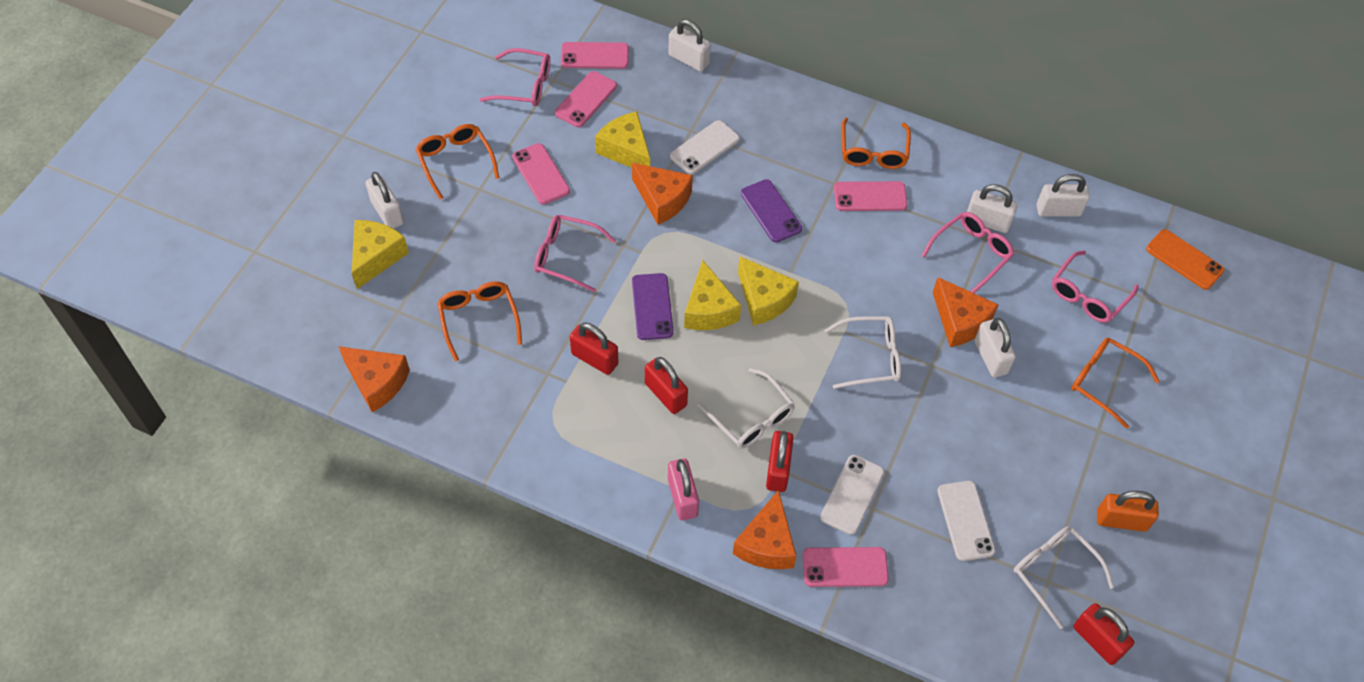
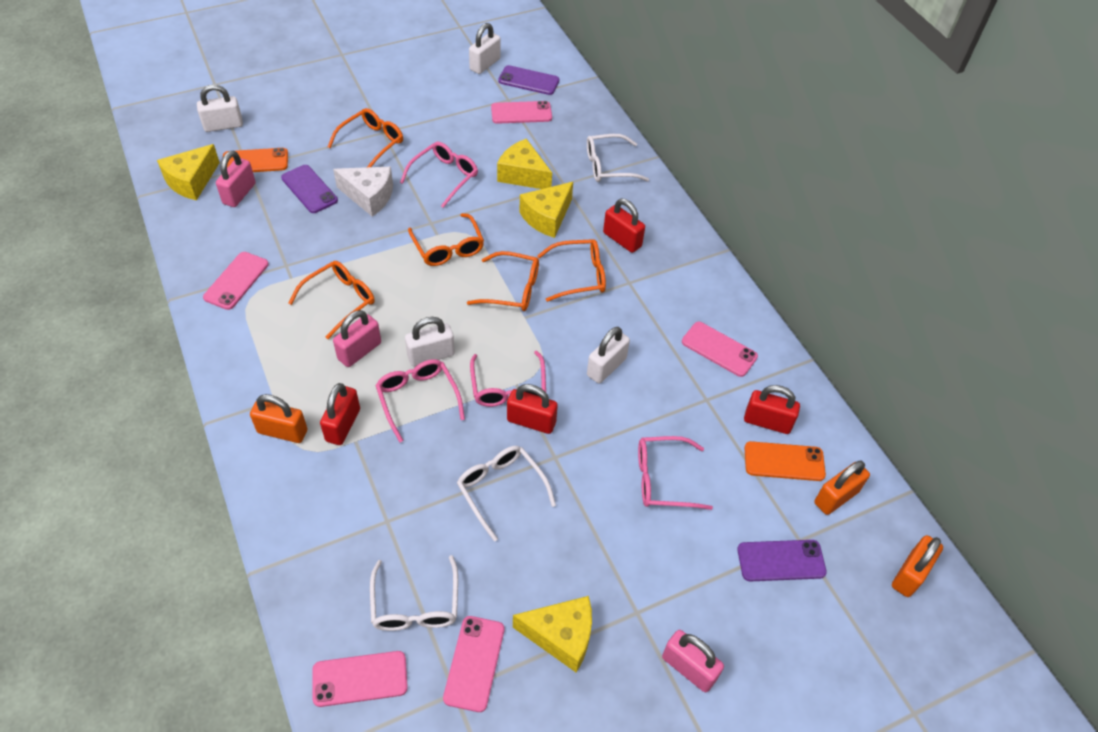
orange cheese: 4 -> 0
orange glasses: 4 -> 5
orange padlock: 1 -> 3
orange phone: 1 -> 2
pink padlock: 1 -> 3
purple phone: 2 -> 3
white cheese: 0 -> 1
white padlock: 5 -> 4
white phone: 3 -> 0

